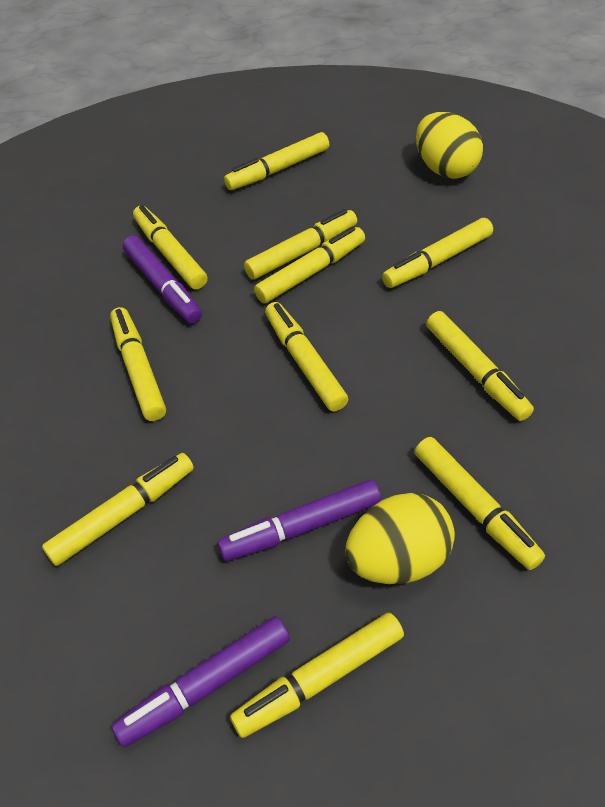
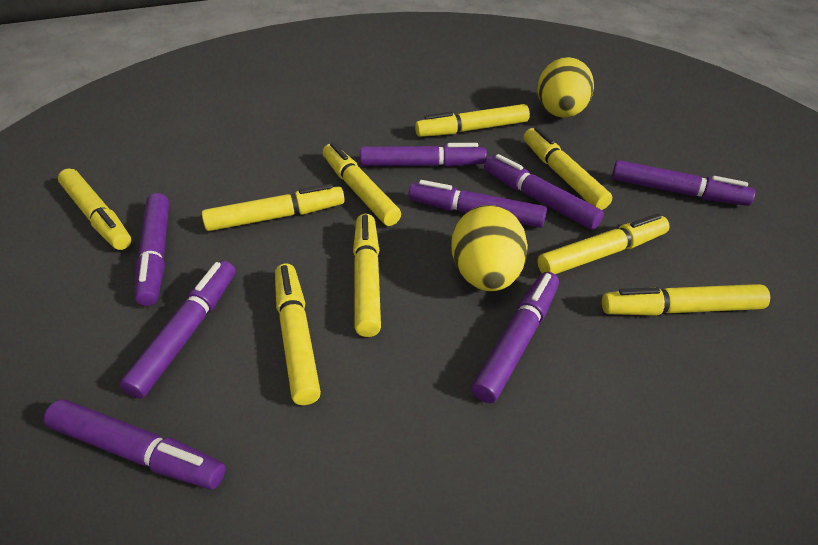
purple marker: 3 -> 8
yellow marker: 11 -> 9

